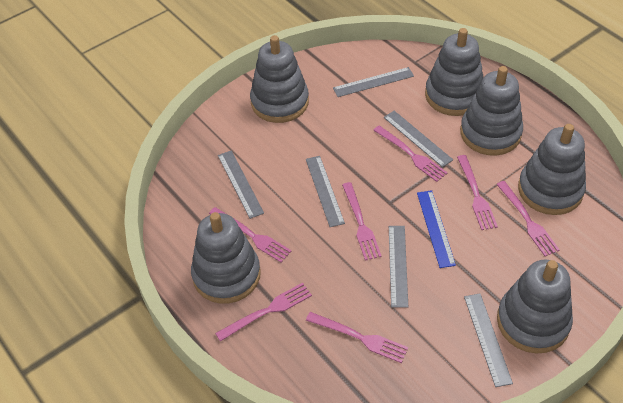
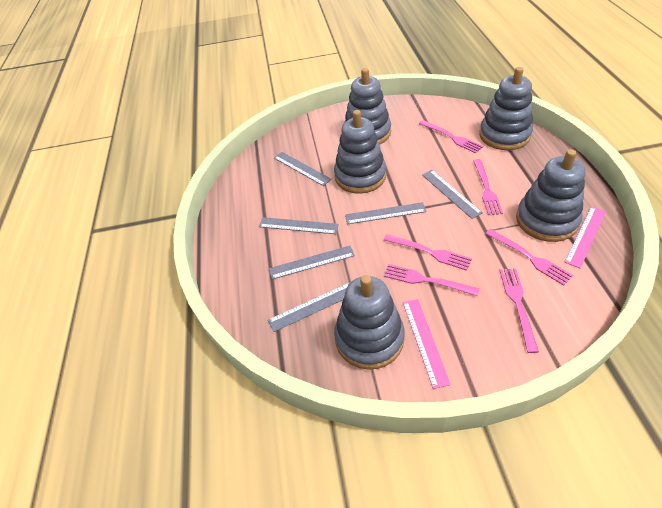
blue ruler: 1 -> 0
grey stacking toy: 6 -> 5
pink fork: 7 -> 6
pink ruler: 0 -> 2

